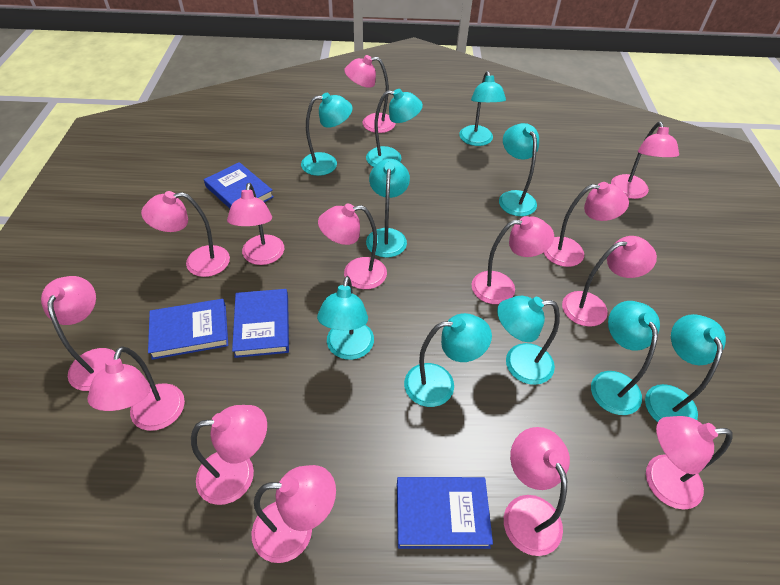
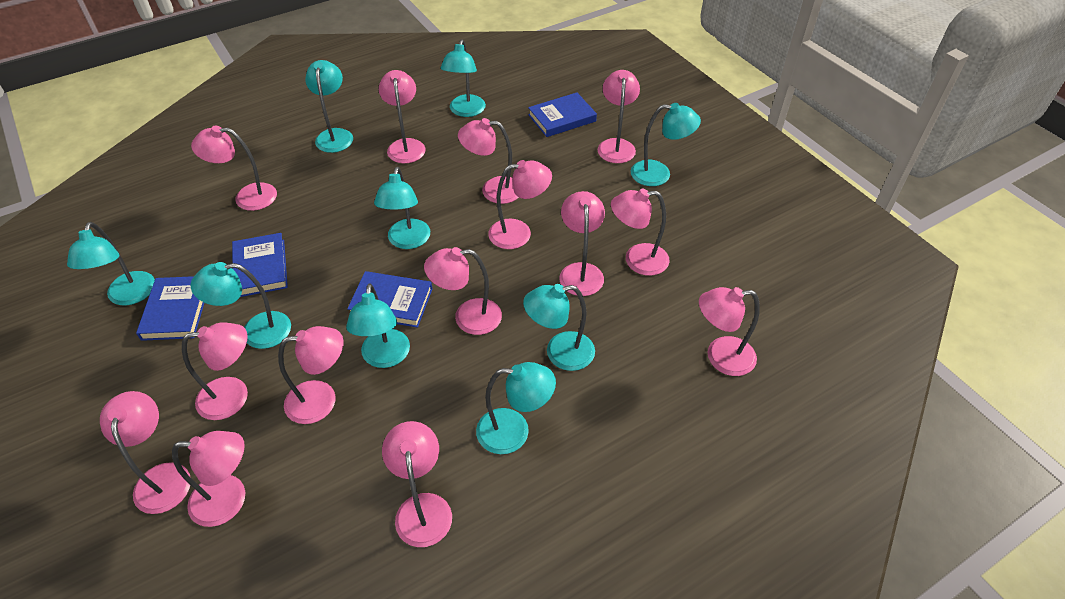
turquoise lamp: 10 -> 9

